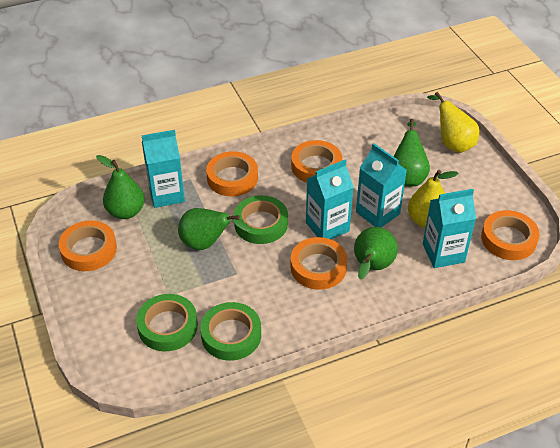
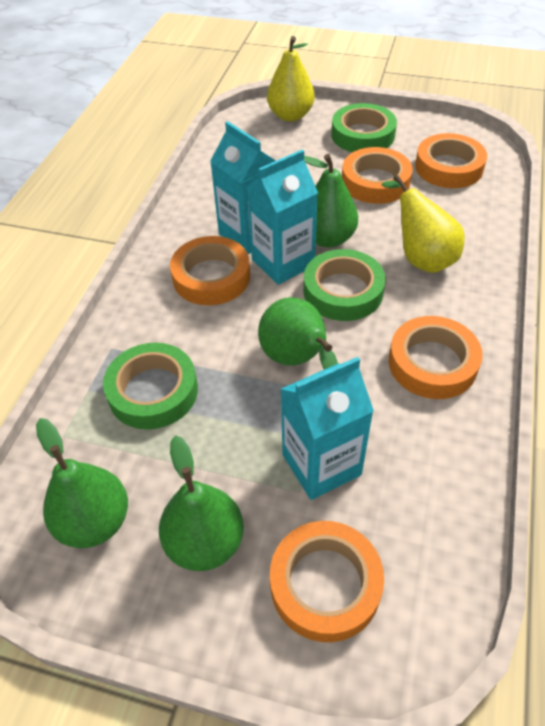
turquoise carton: 4 -> 3

